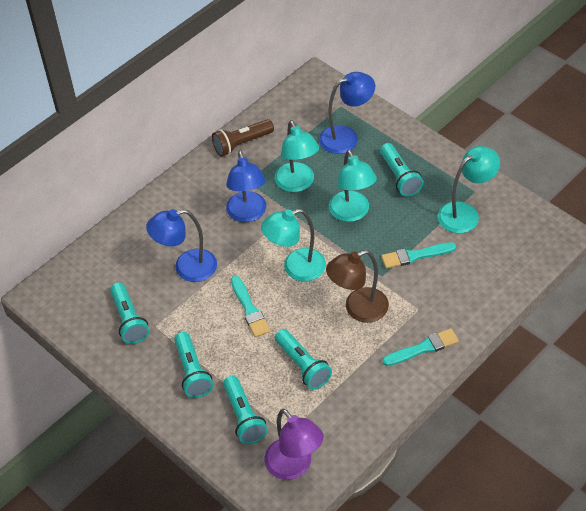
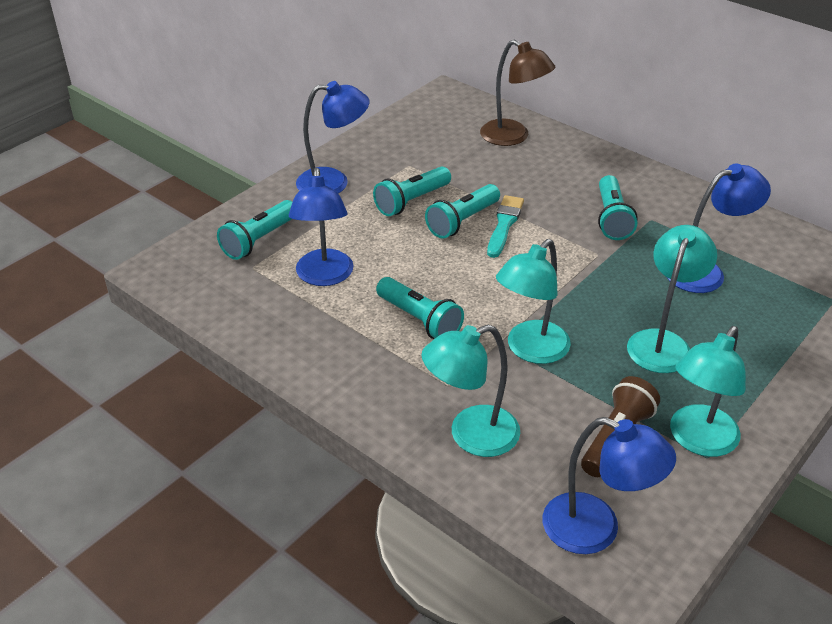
blue lamp: 3 -> 4
purple lamp: 1 -> 0
turquoise brush: 3 -> 1

